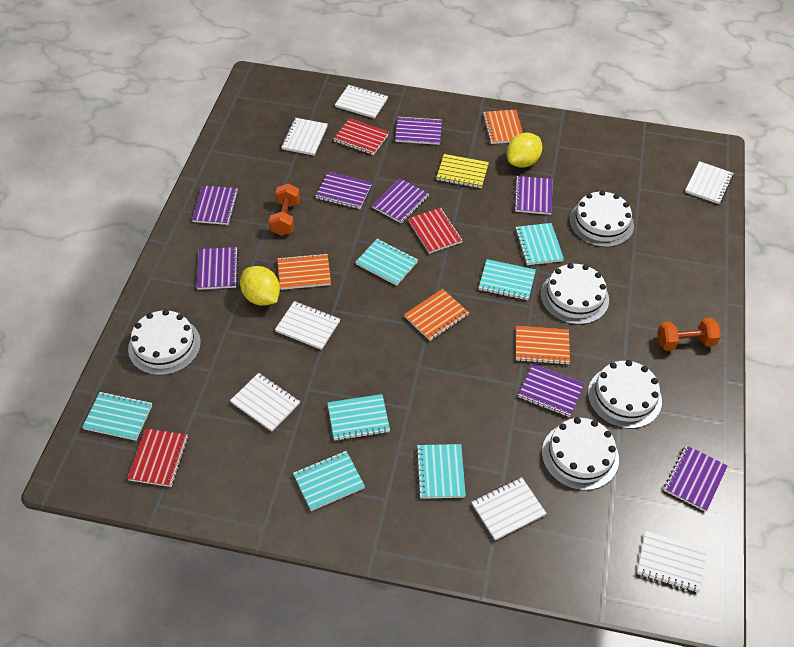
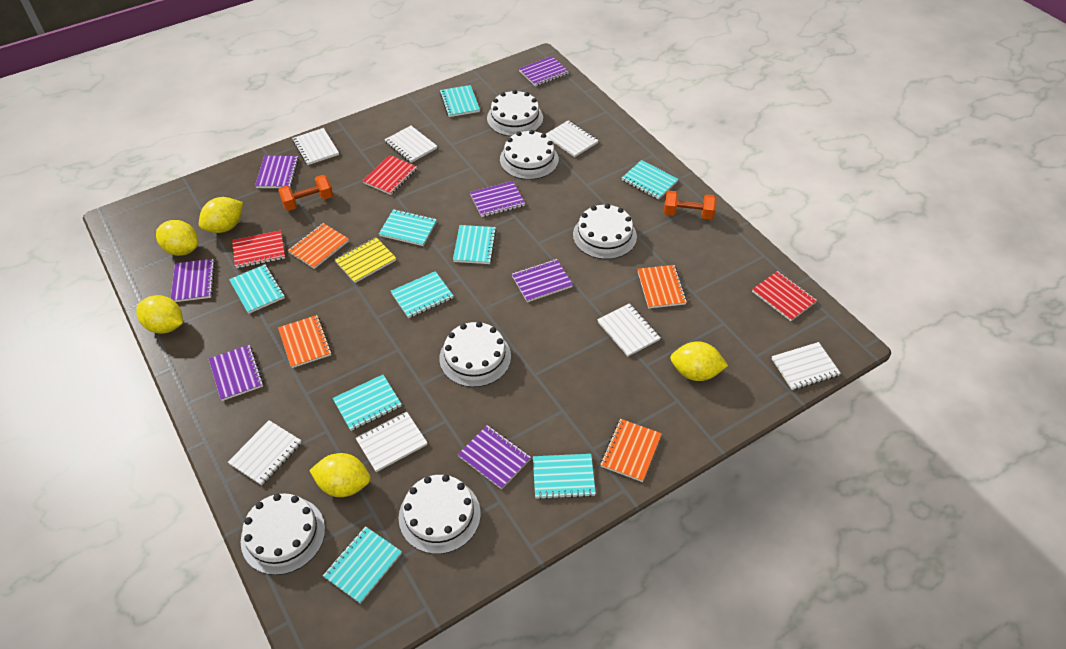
purple notebook: 8 -> 7
turquoise notebook: 7 -> 9
white cake: 5 -> 6
yellow lemon: 2 -> 5

